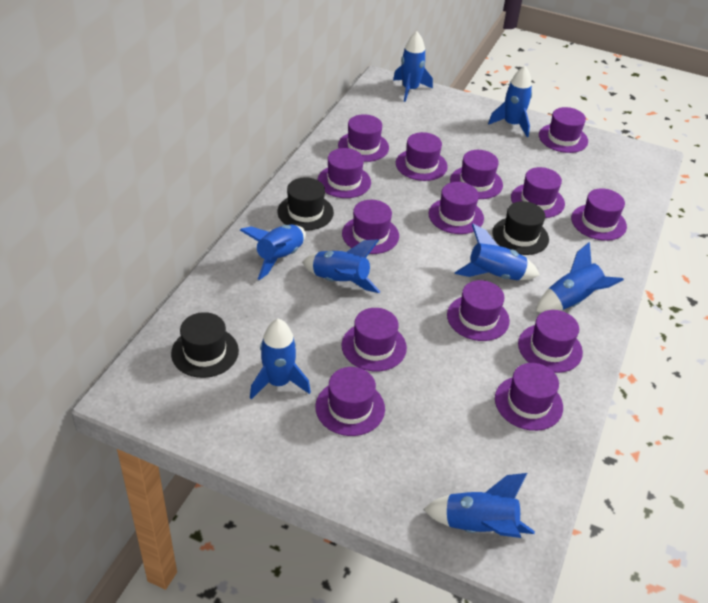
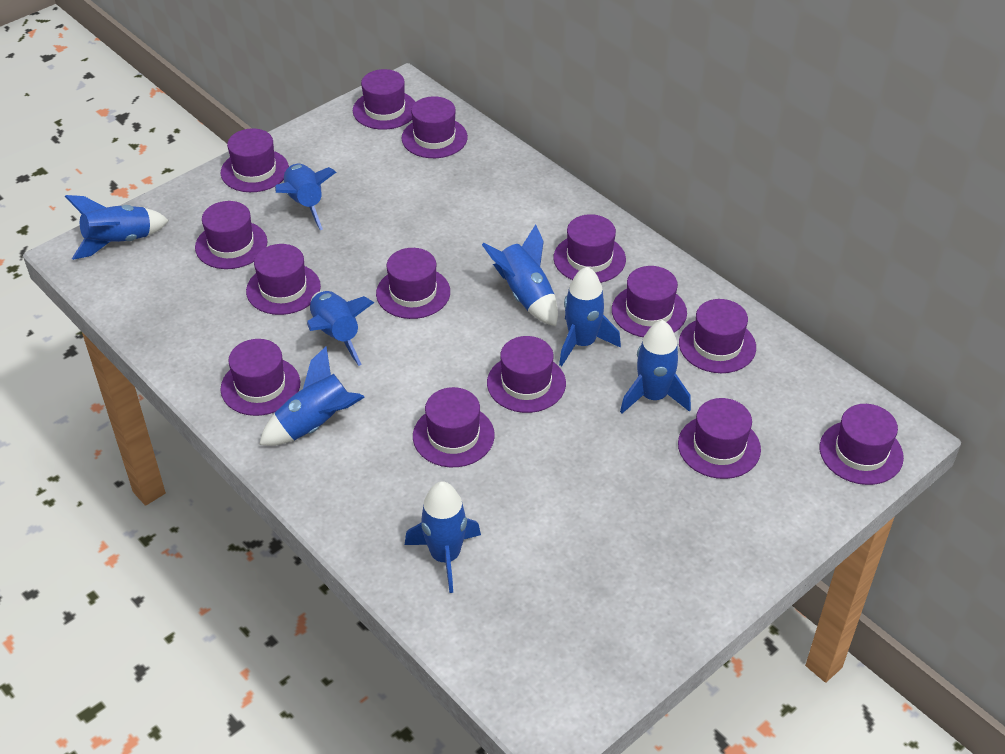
black hat: 3 -> 0

